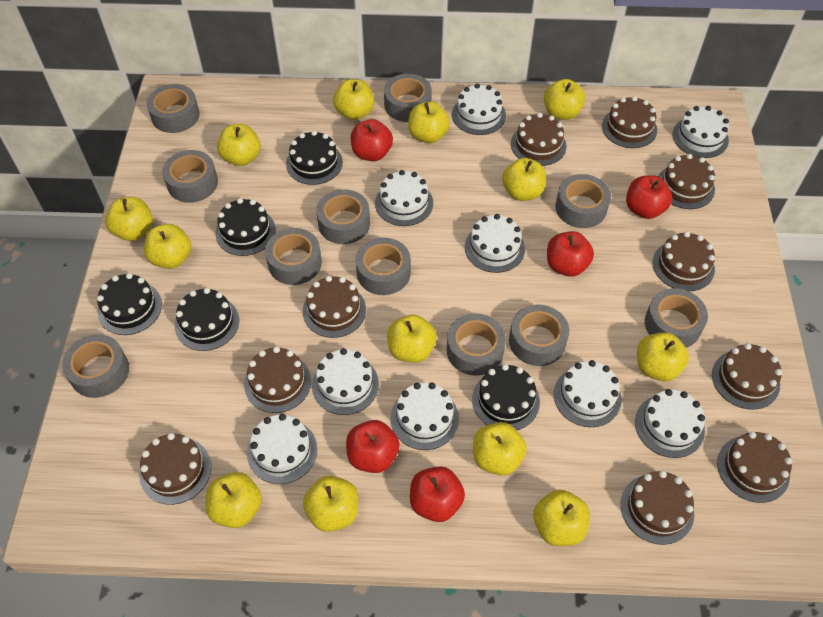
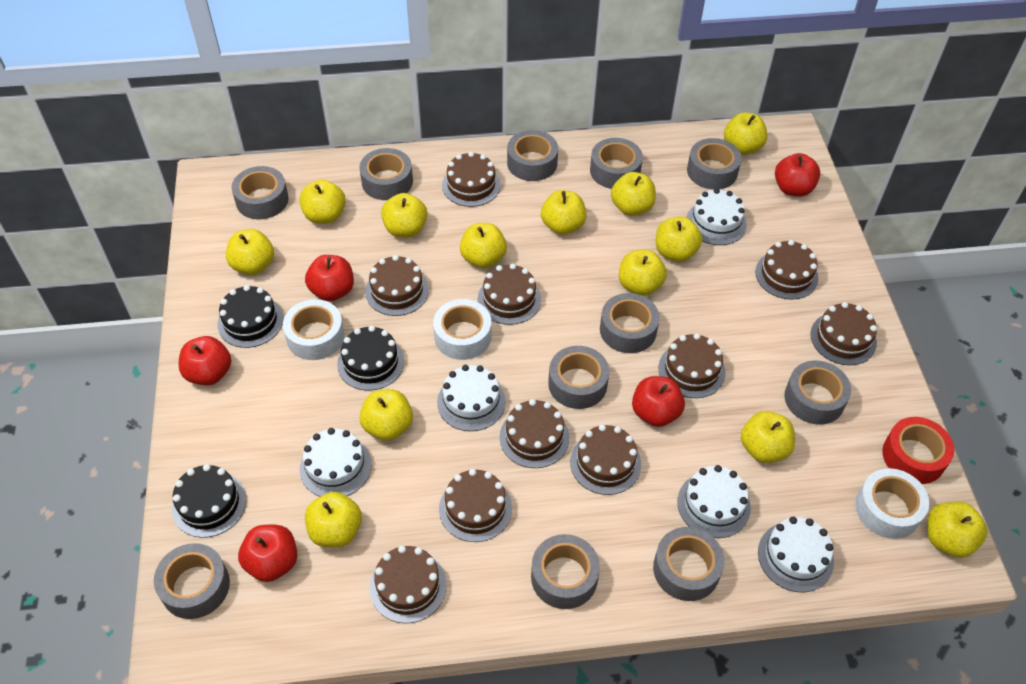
black cake: 5 -> 3
red tape: 0 -> 1
white cake: 9 -> 5
white tape: 0 -> 3

